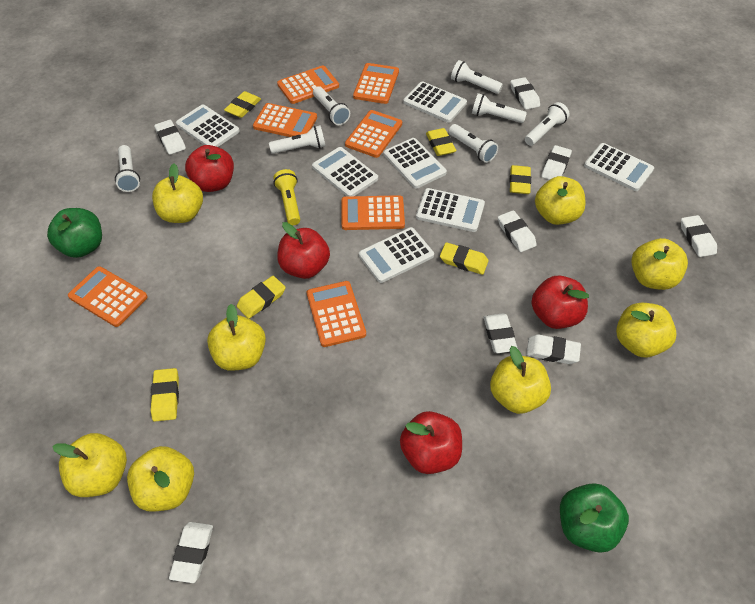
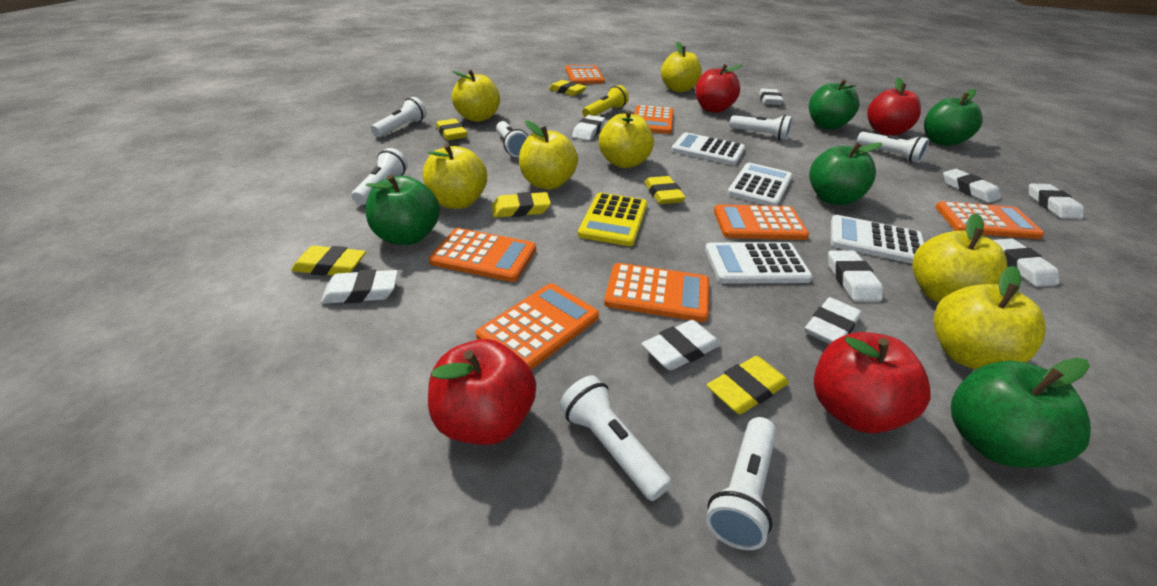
green apple: 2 -> 5
white calculator: 7 -> 4
white eraser: 8 -> 9
yellow apple: 8 -> 7
yellow calculator: 0 -> 1

